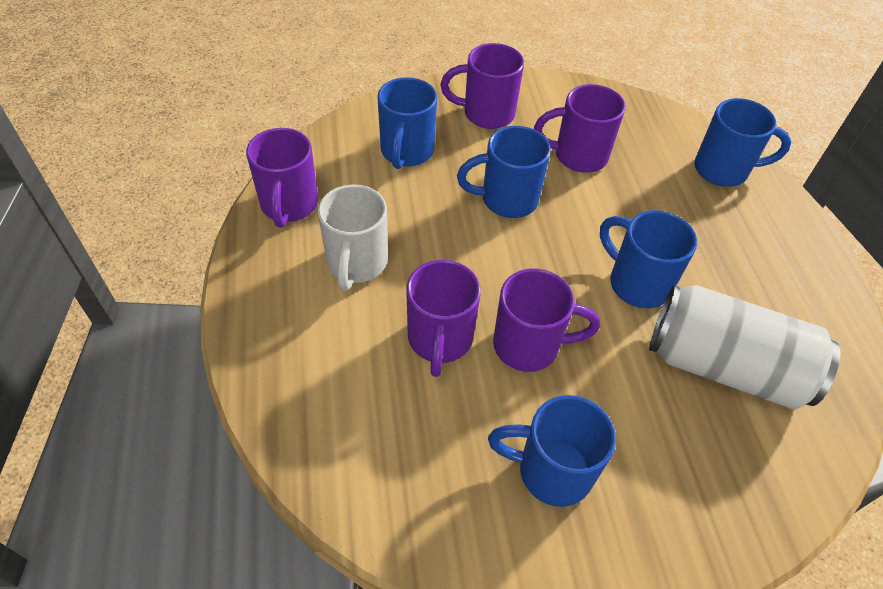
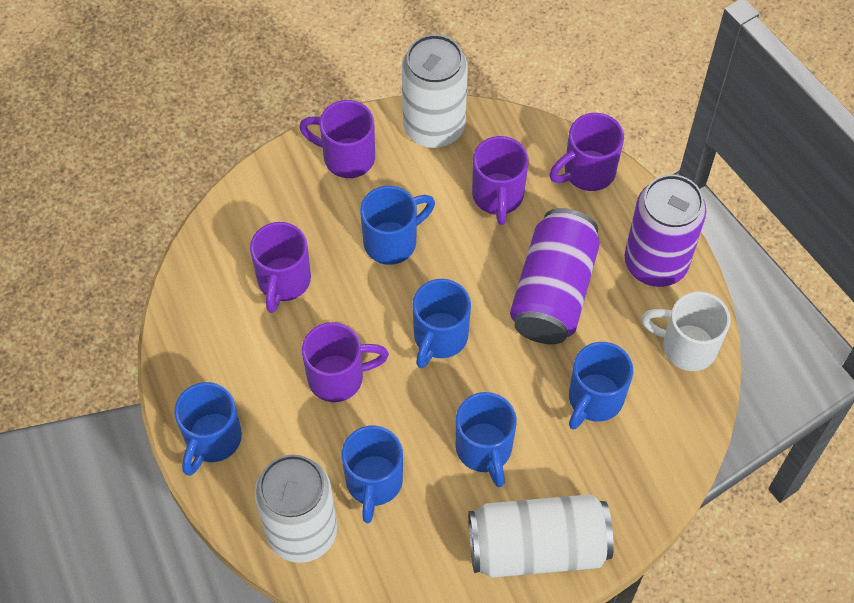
blue mug: 5 -> 6
purple can: 0 -> 2
white can: 1 -> 3

